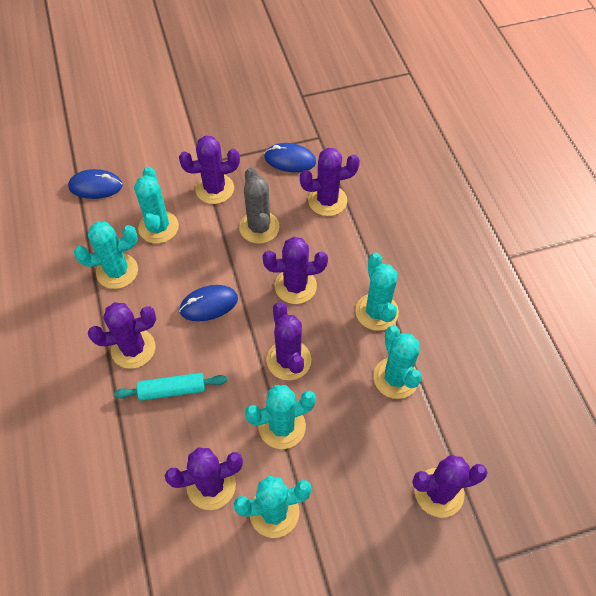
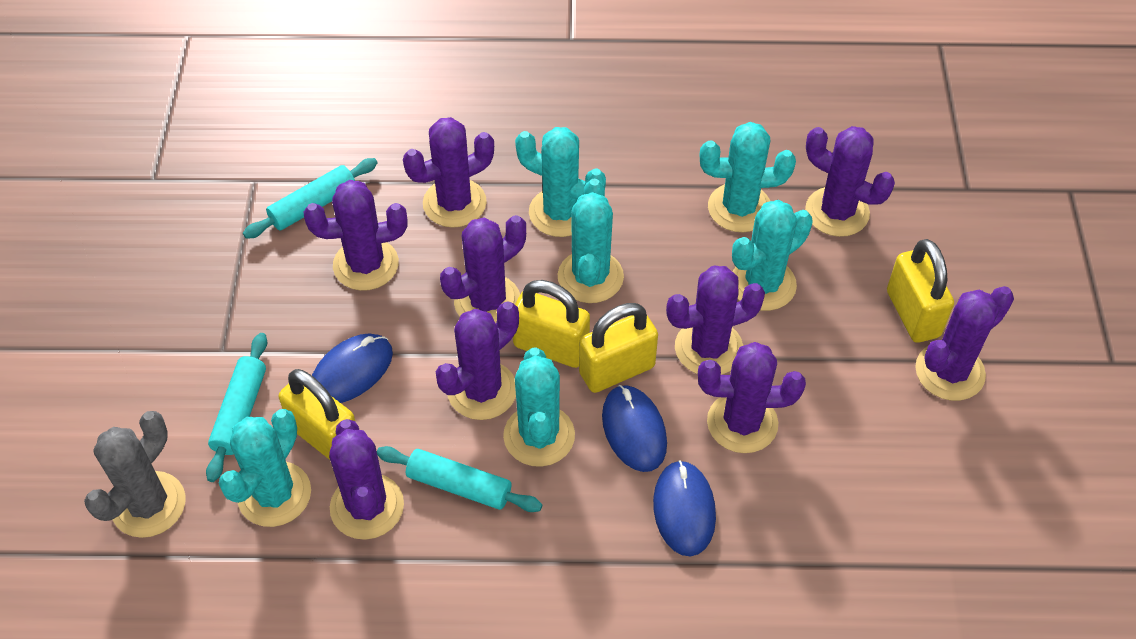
purple cactus: 7 -> 9
turquoise rolling pin: 1 -> 3
yellow padlock: 0 -> 4

